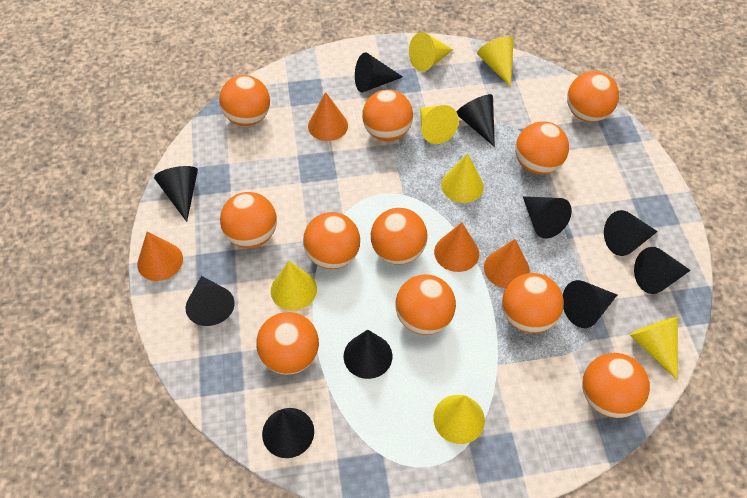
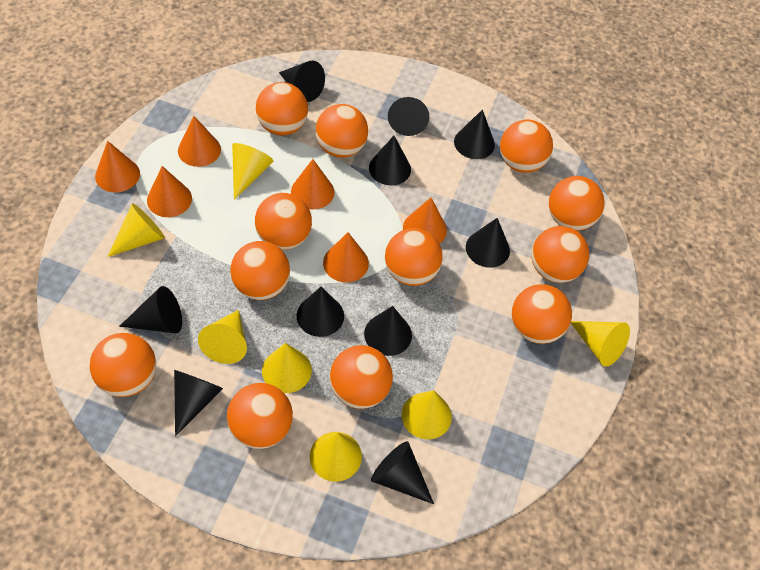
orange ball: 11 -> 12
orange cone: 4 -> 6

